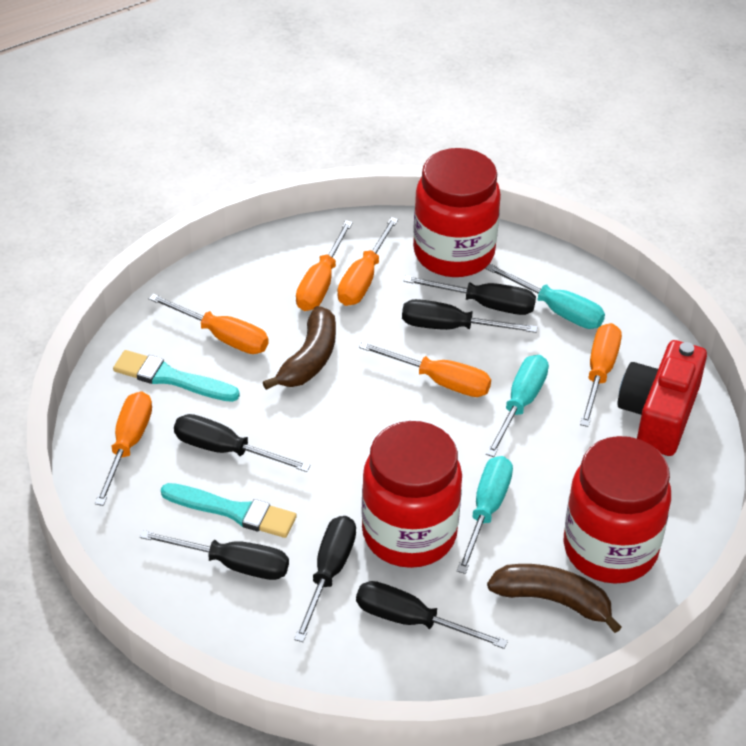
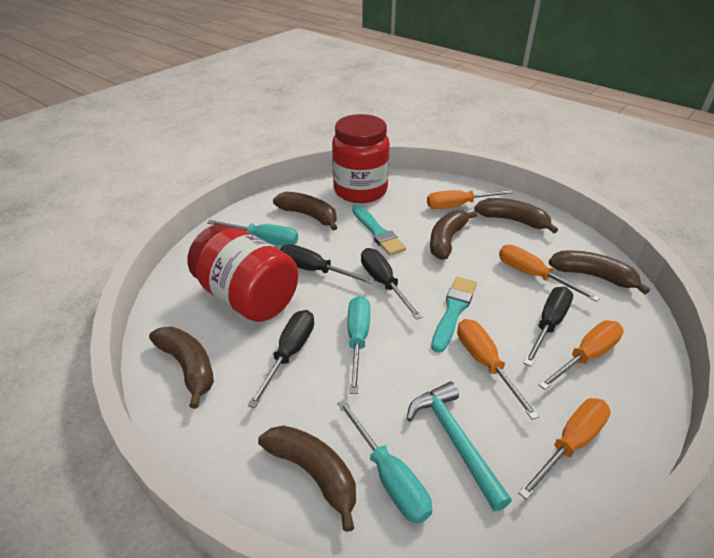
black screwdriver: 6 -> 4
brown banana: 2 -> 6
orange screwdriver: 6 -> 5
red camera: 1 -> 0
red jar: 3 -> 2
turquoise hammer: 0 -> 1

